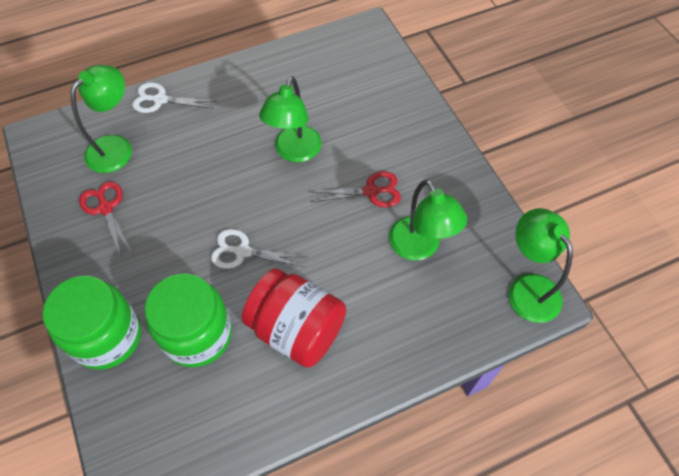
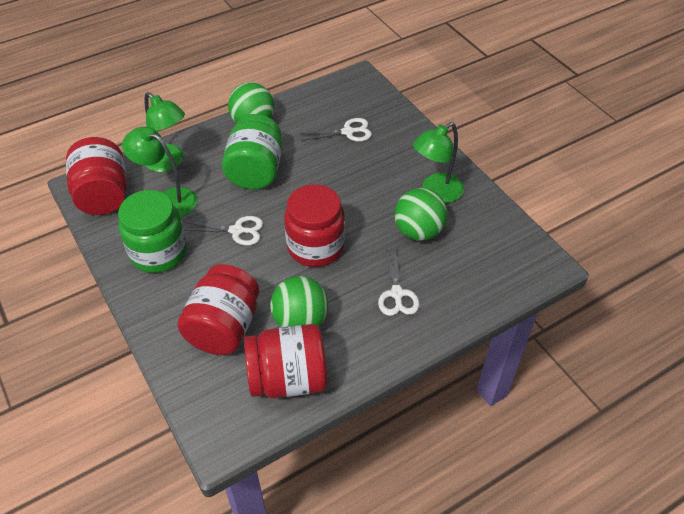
green ball: 0 -> 3
green lamp: 4 -> 3
red jar: 1 -> 4
red scissors: 2 -> 0
white scissors: 2 -> 3

